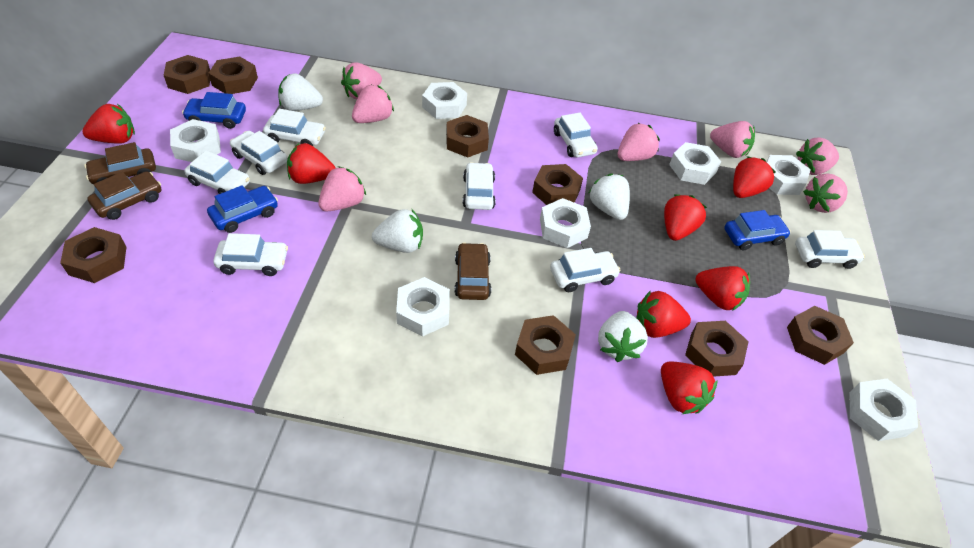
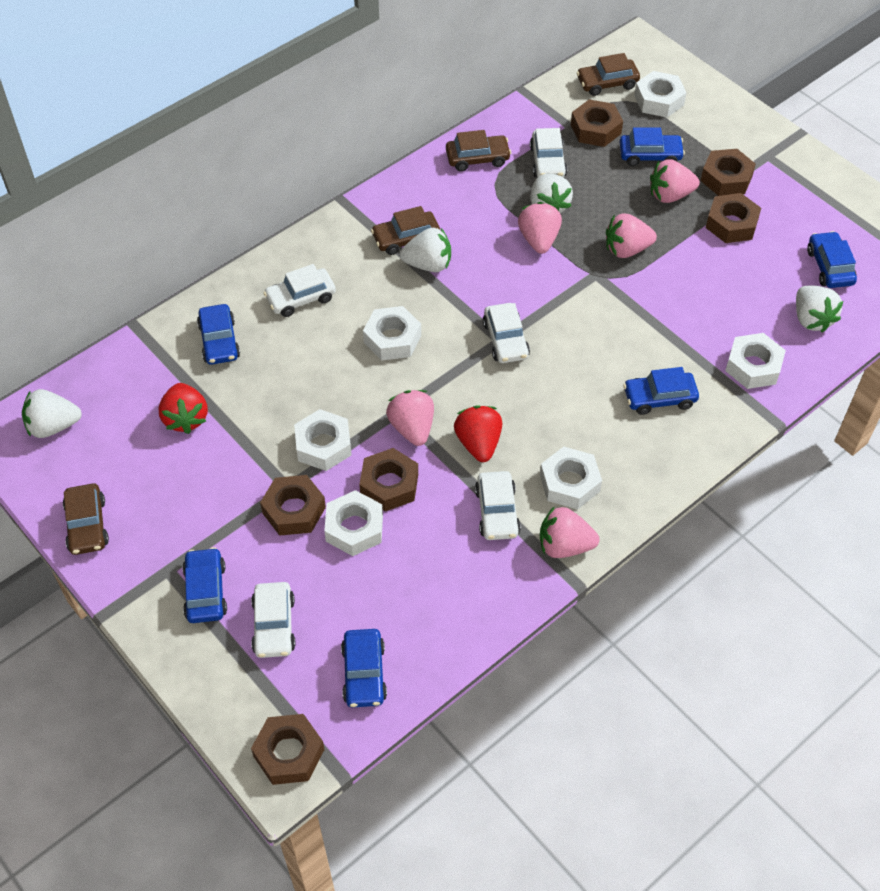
blue car: 3 -> 6
brown car: 3 -> 4
brown nut: 8 -> 6
pink strawberry: 7 -> 5
red strawberry: 7 -> 2
white car: 8 -> 5
white nut: 7 -> 6

